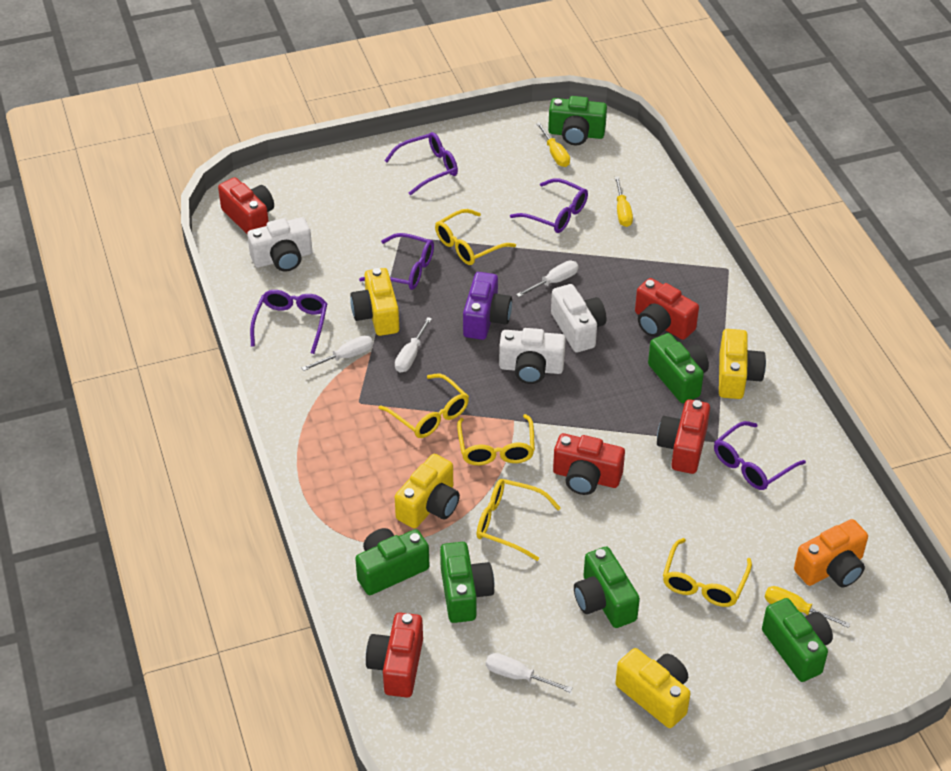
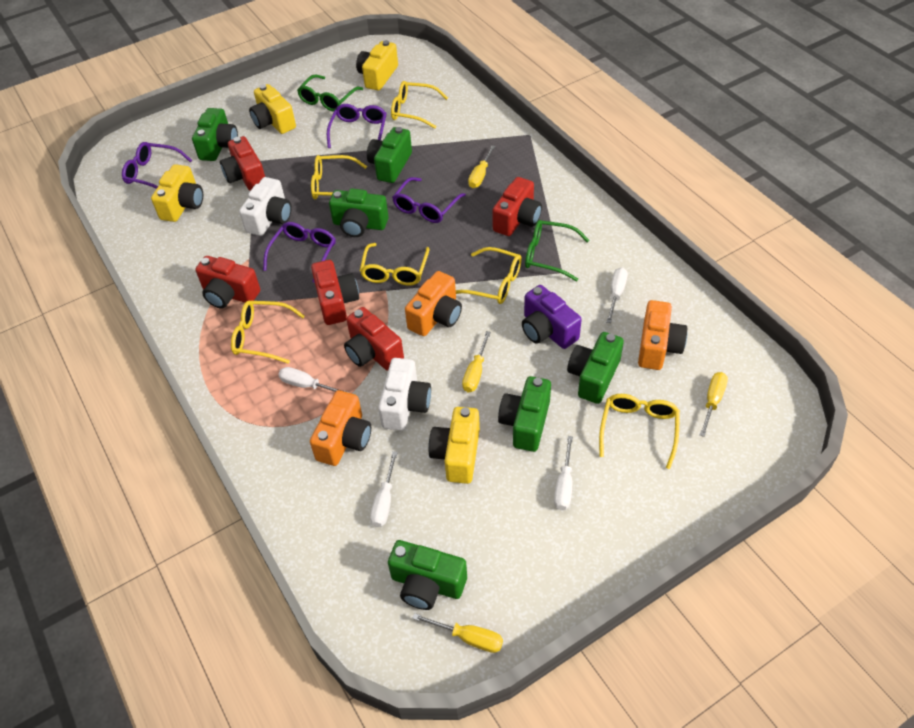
green glasses: 0 -> 2
orange camera: 1 -> 3
purple glasses: 5 -> 4
white camera: 3 -> 2
yellow glasses: 5 -> 6
yellow screwdriver: 3 -> 4

